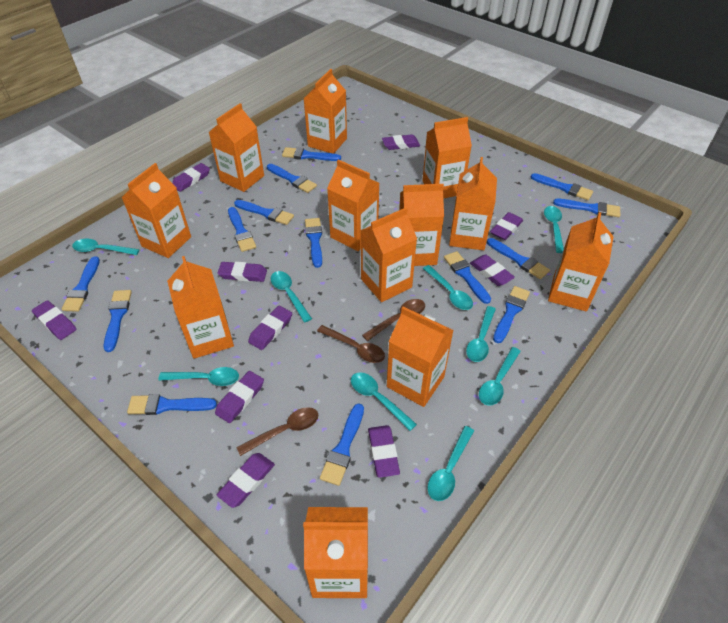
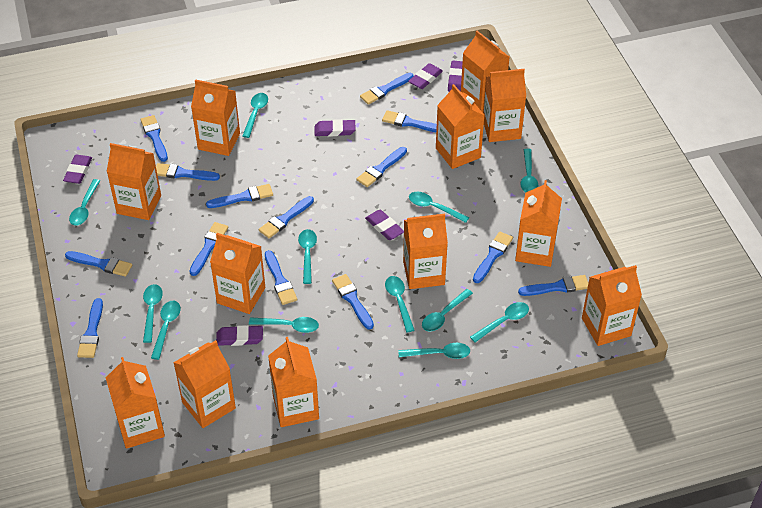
brown spoon: 3 -> 0
purple eraser: 10 -> 6
turquoise spoon: 9 -> 12

